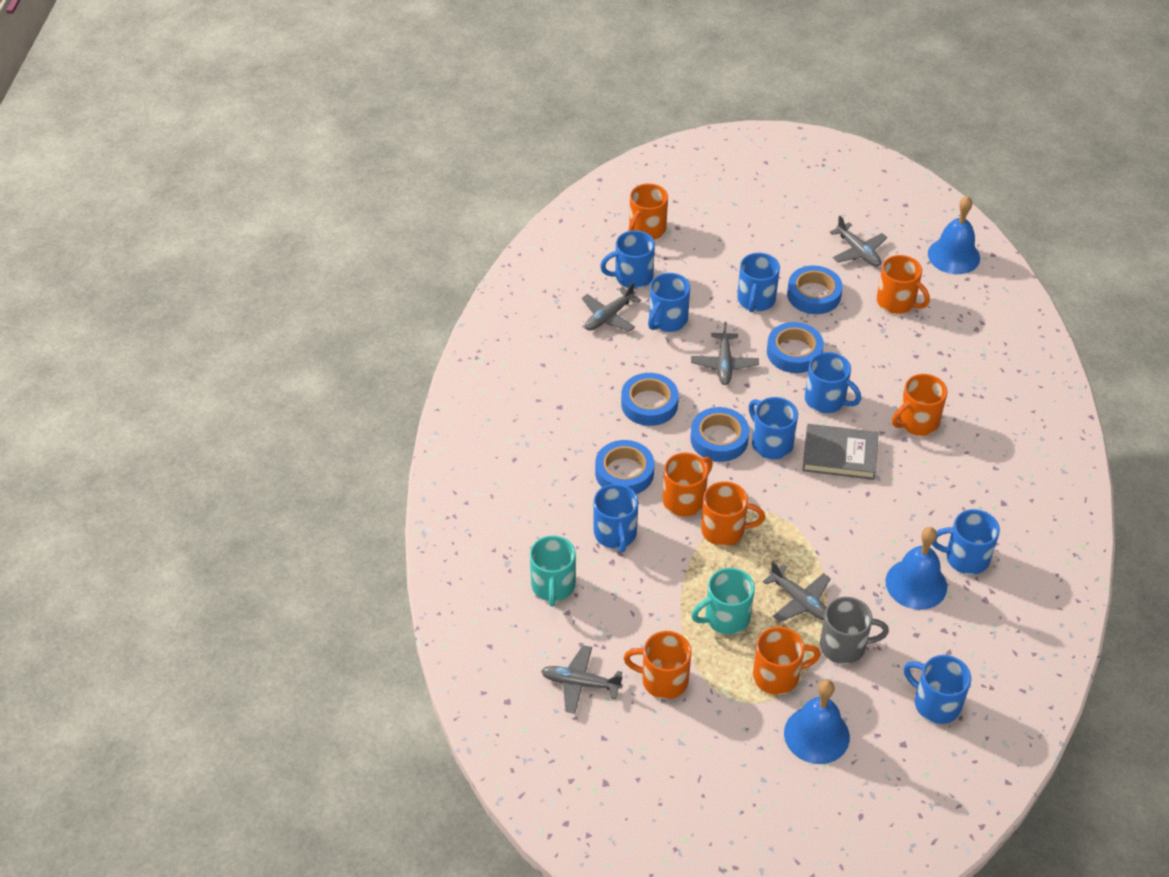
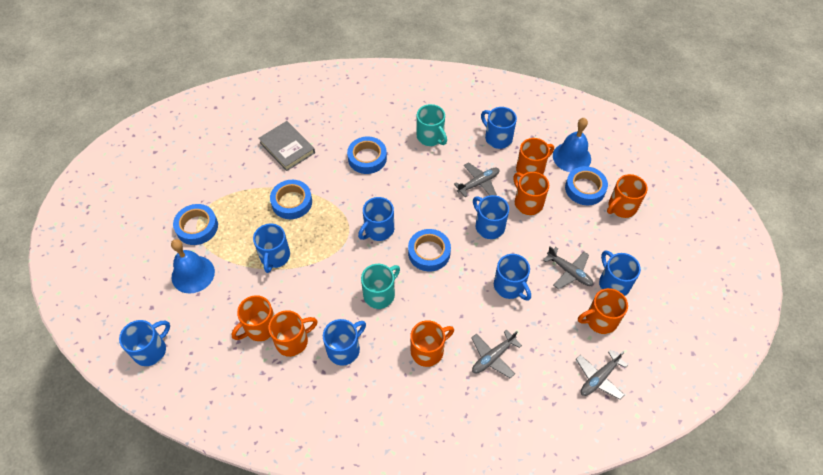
blue bell: 3 -> 2
grey mug: 1 -> 0
grey plane: 5 -> 4

